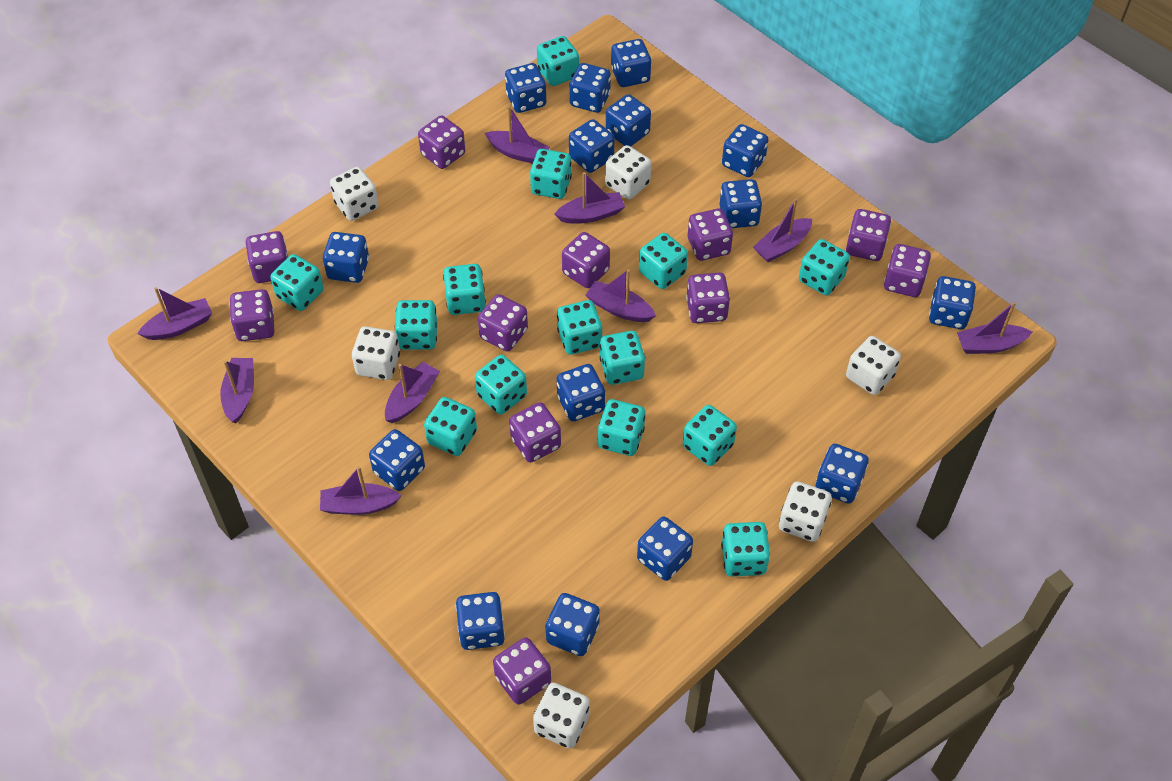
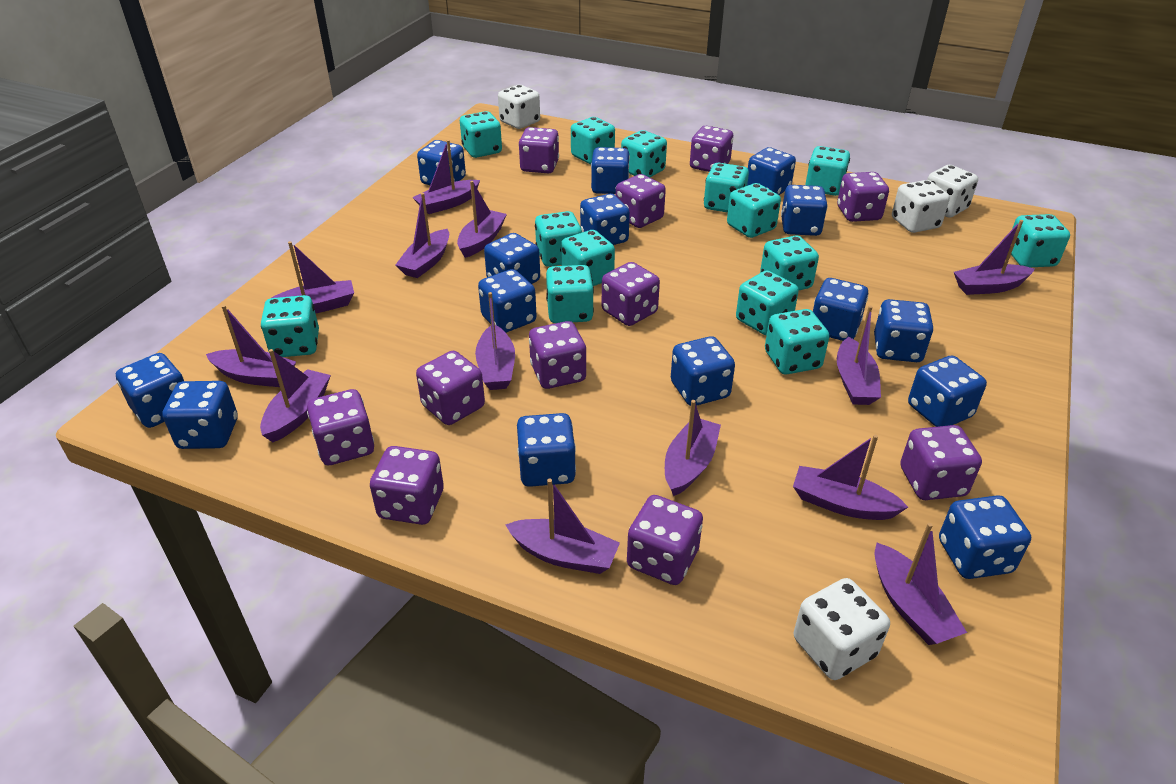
purple boat: 9 -> 13
white dice: 6 -> 4

